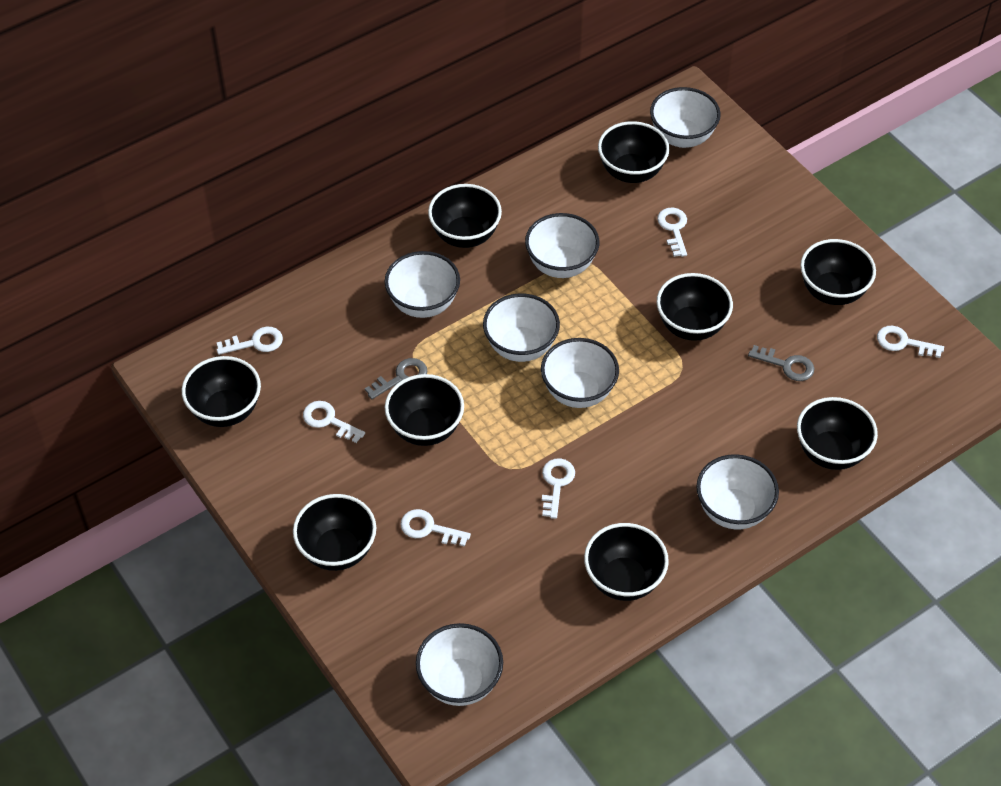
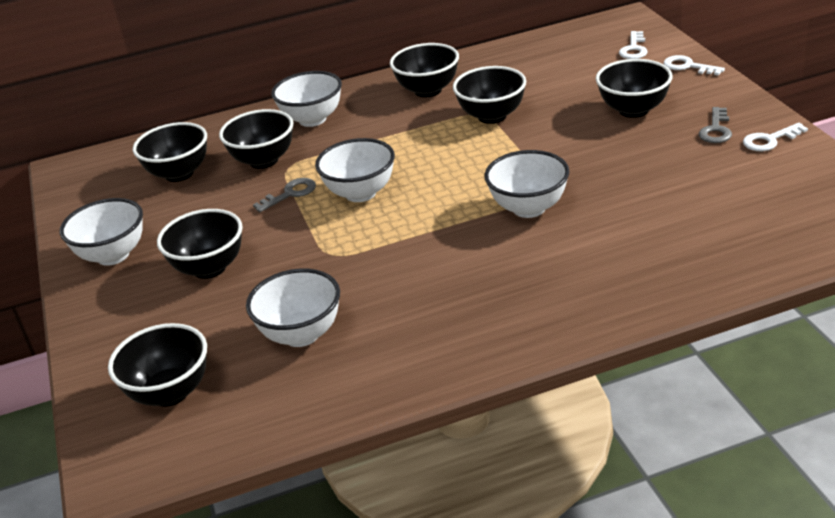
black bowl: 9 -> 7
white bowl: 7 -> 5
white key: 6 -> 3

